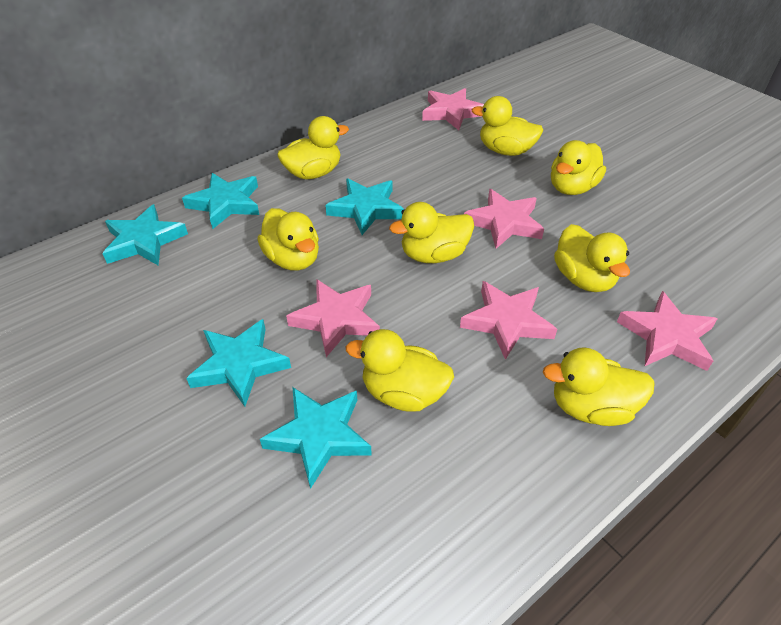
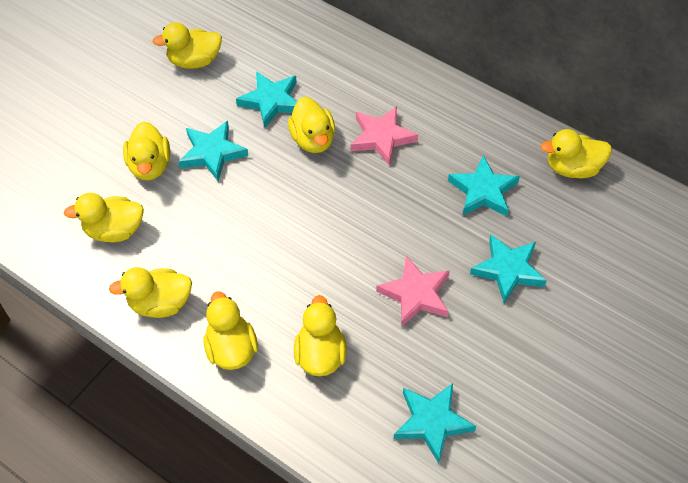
pink star: 5 -> 2

